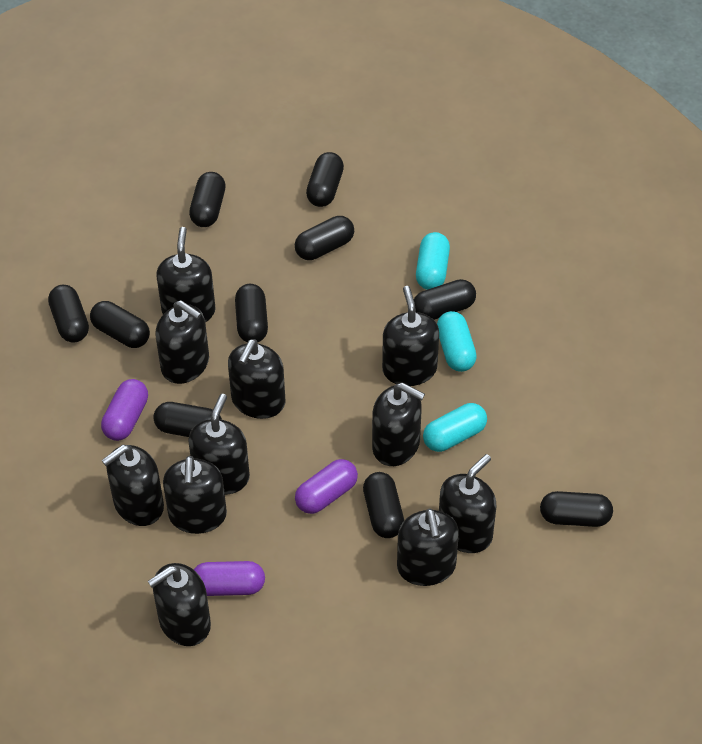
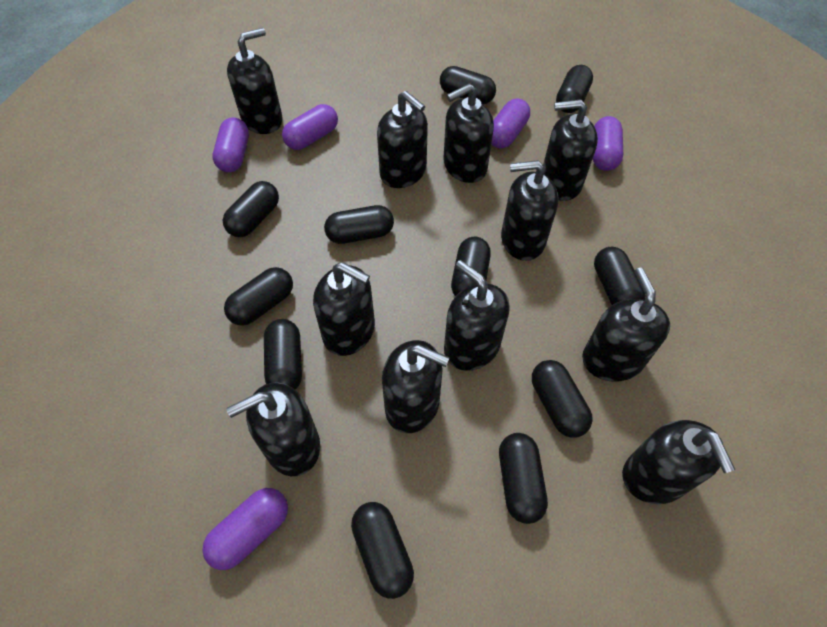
black capsule: 10 -> 11
purple capsule: 3 -> 5
turquoise capsule: 3 -> 0

